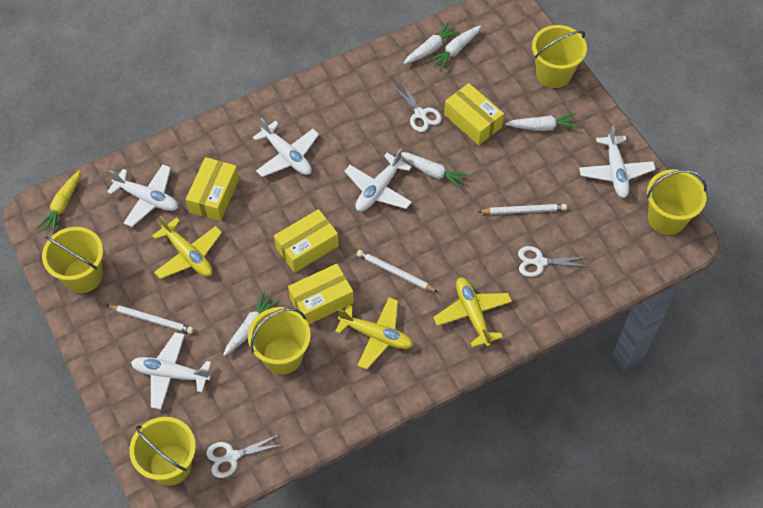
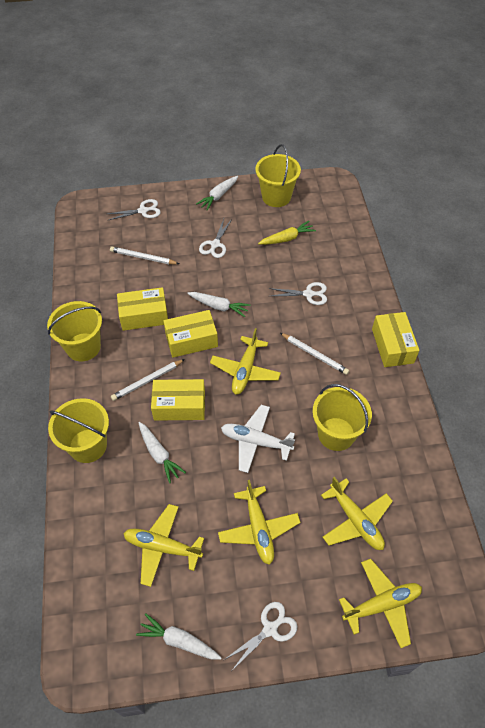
white carrot: 5 -> 4
white plane: 5 -> 1
white scissors: 3 -> 4
yellow bucket: 5 -> 4
yellow plane: 3 -> 5

